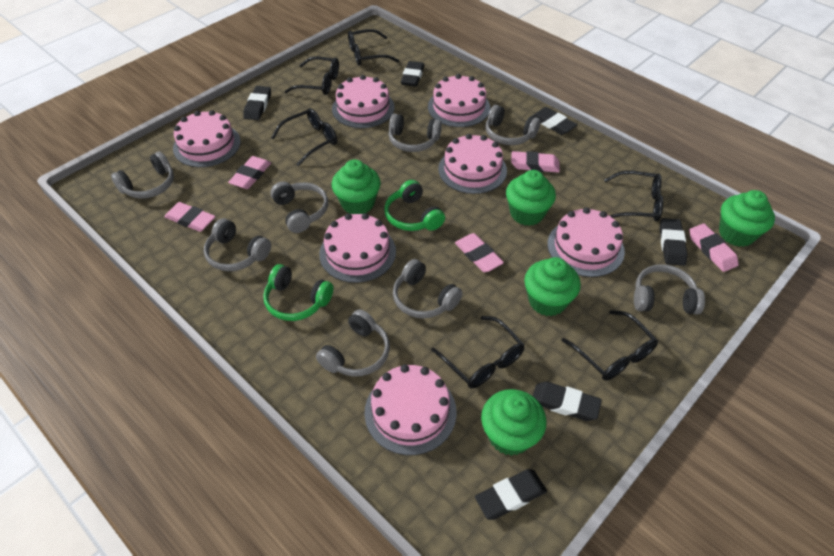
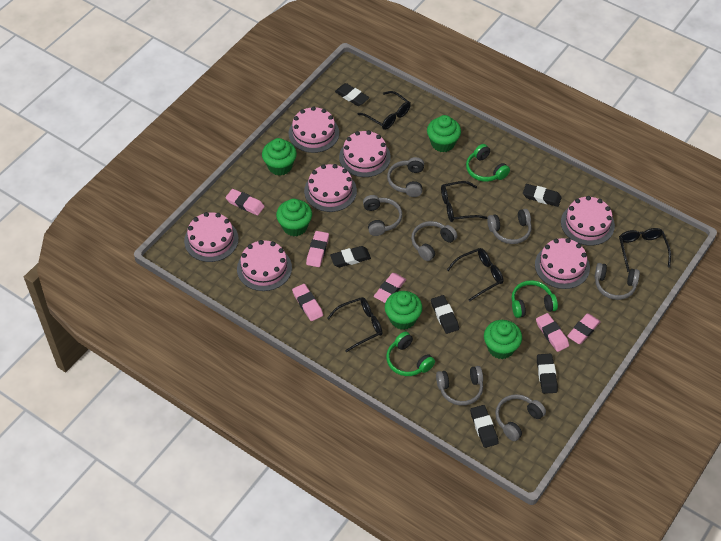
black glasses: 6 -> 5
green headphones: 2 -> 3
grey headphones: 8 -> 7
pink eraser: 5 -> 6

